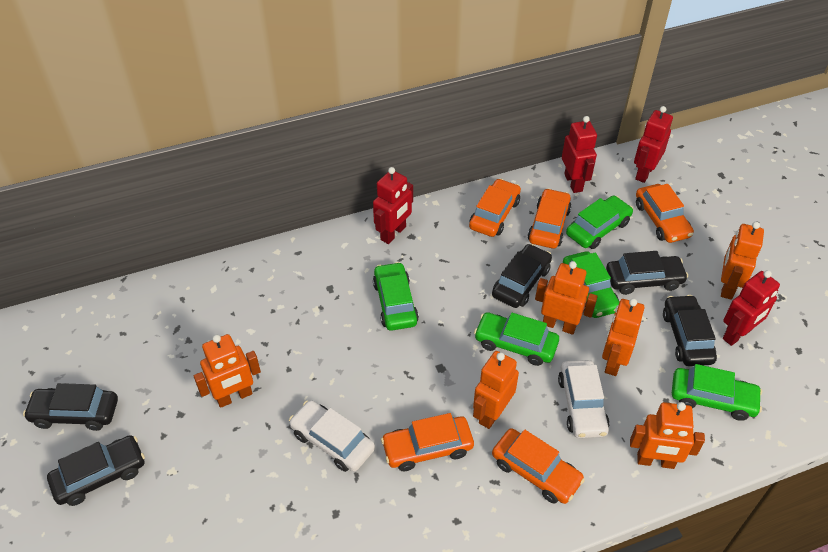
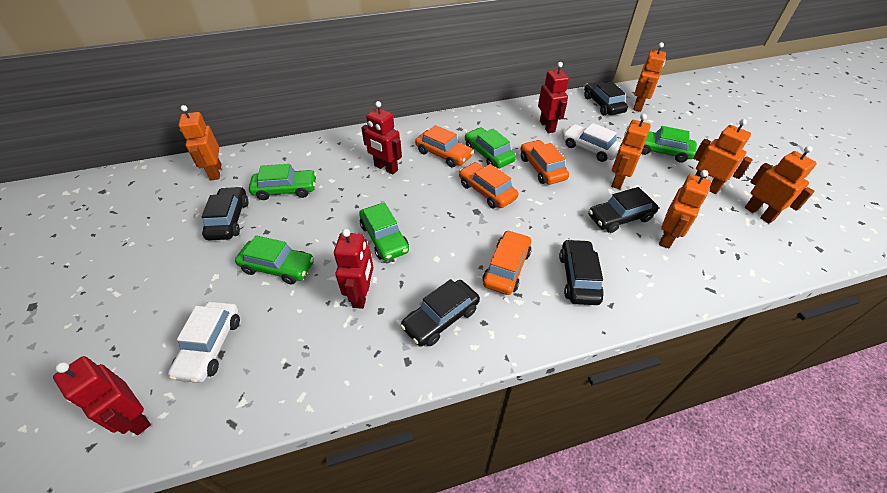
orange car: 5 -> 4

